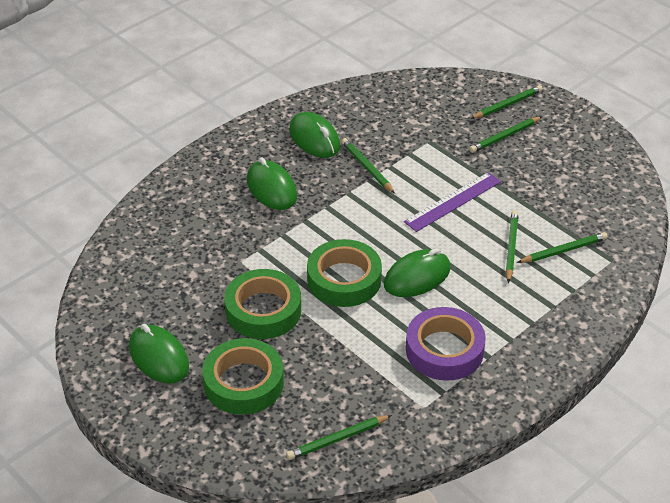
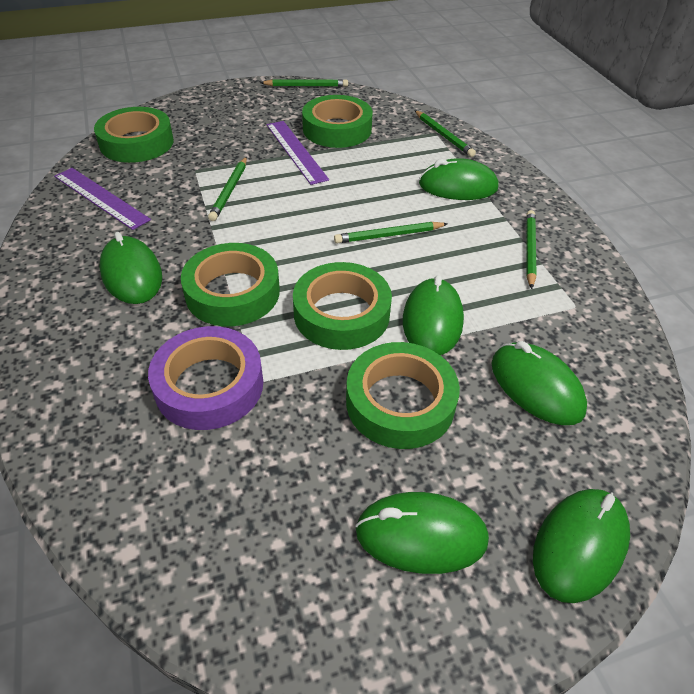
green mouse: 4 -> 6
green pencil: 6 -> 5
green tape: 3 -> 5
purple ruler: 1 -> 2

